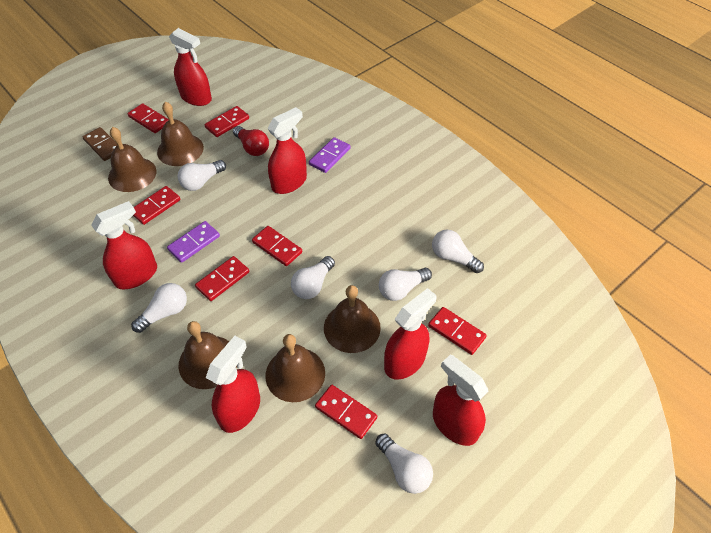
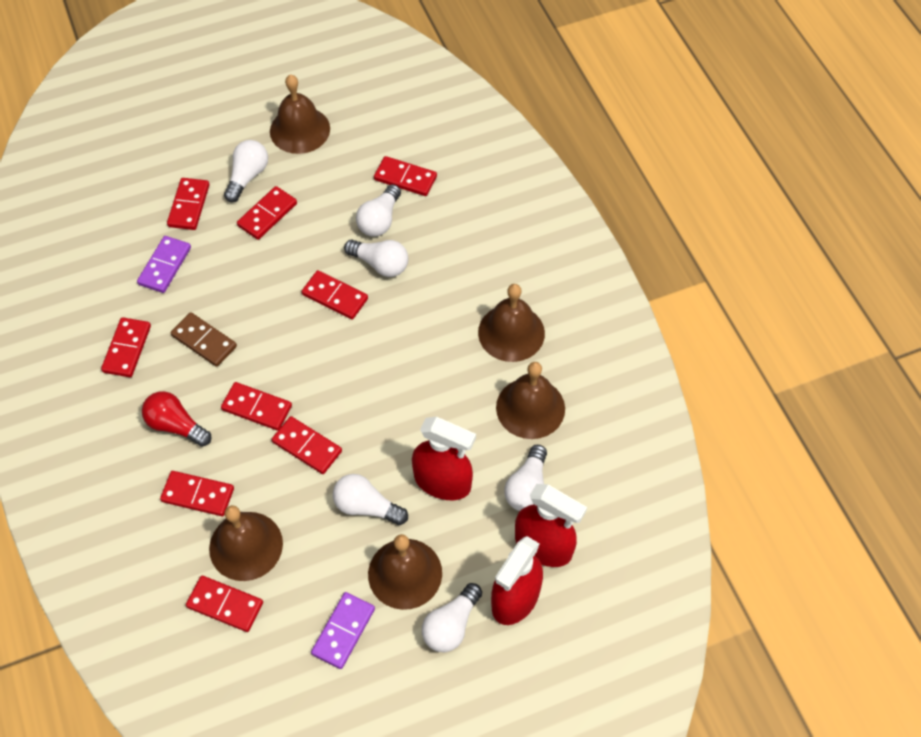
red domino: 7 -> 9
red spray bottle: 6 -> 3

